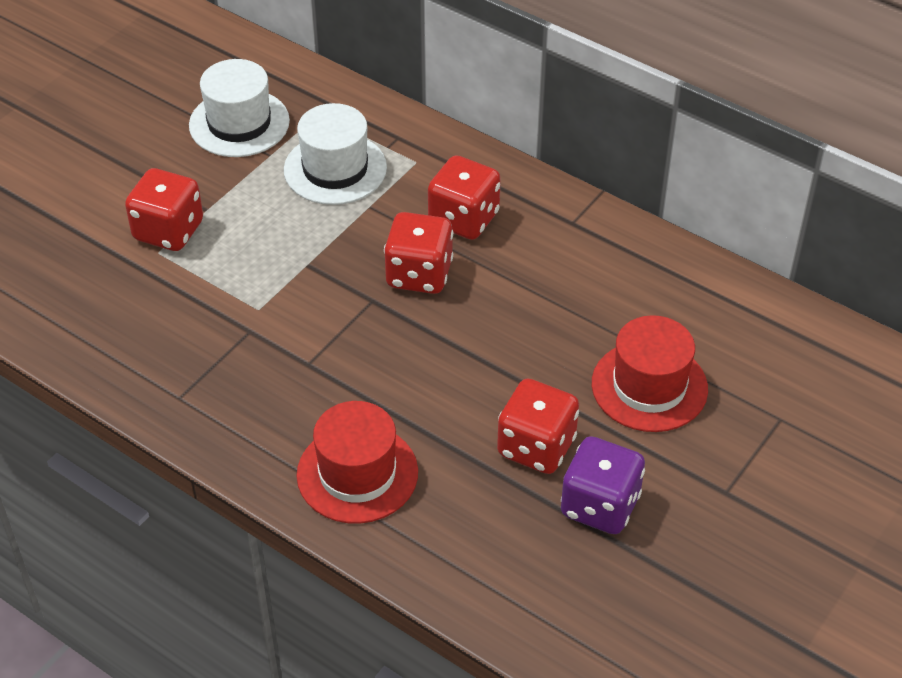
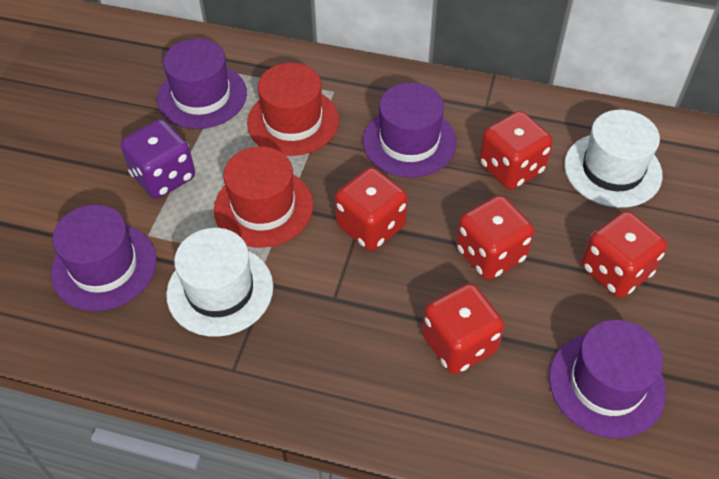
purple hat: 0 -> 4
red dice: 4 -> 5

